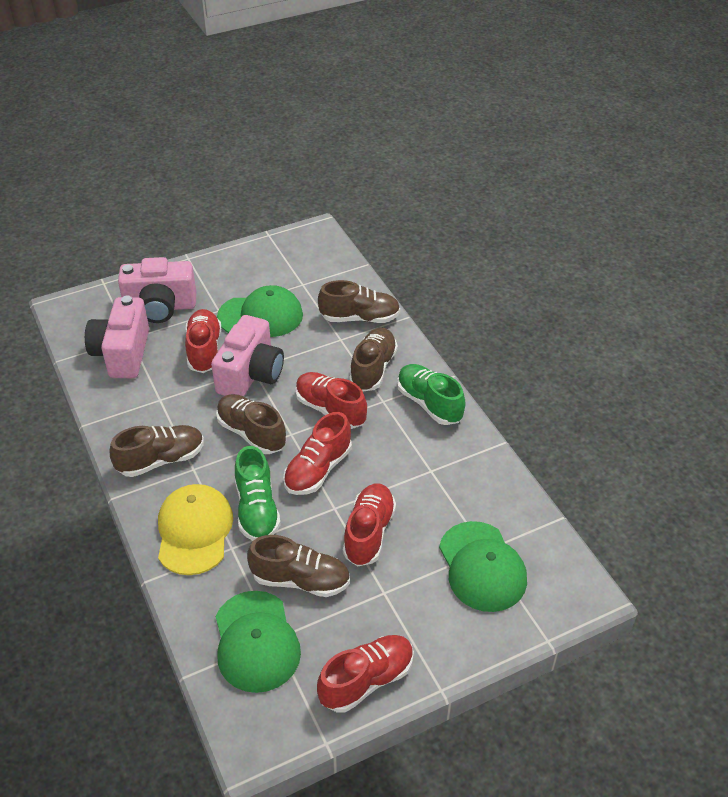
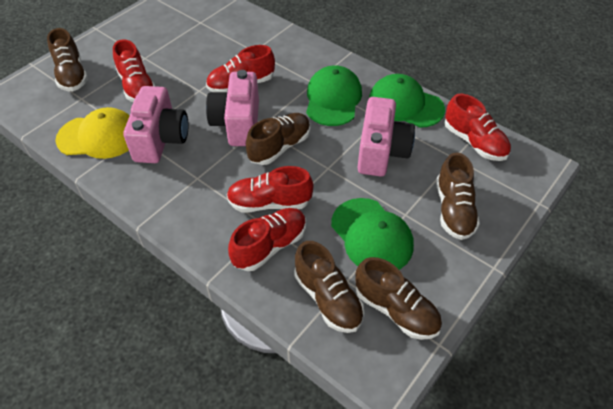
green shoe: 2 -> 0

